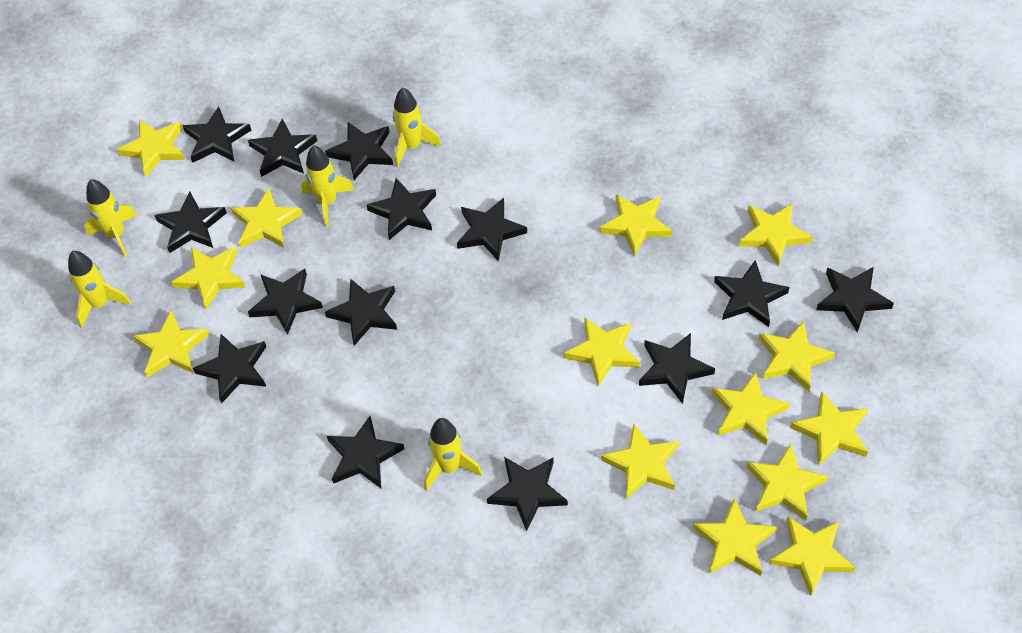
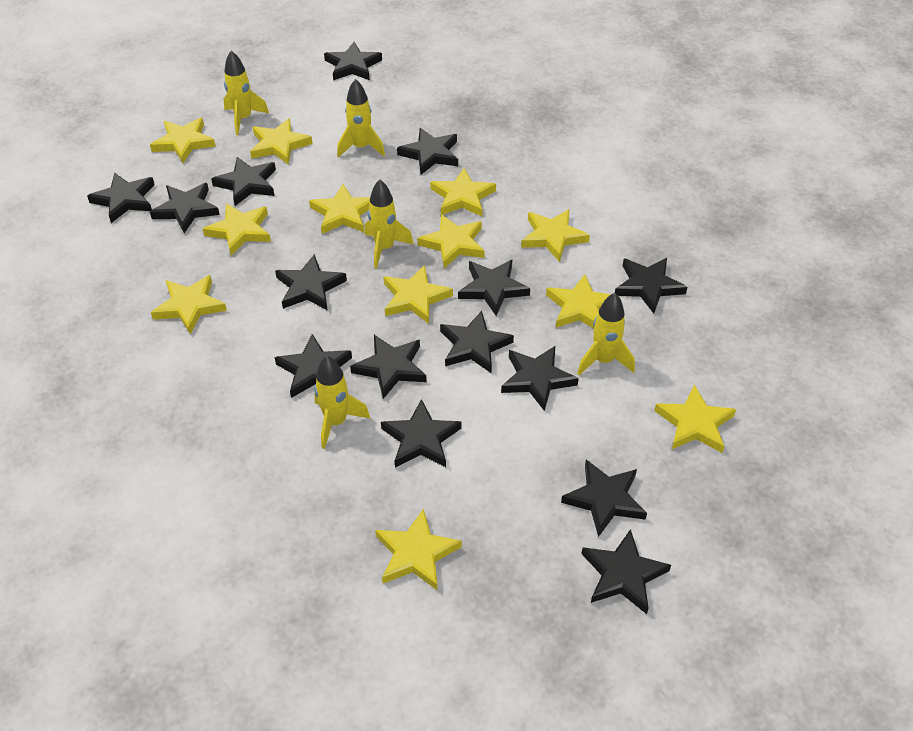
black star: 14 -> 15
yellow star: 14 -> 12

